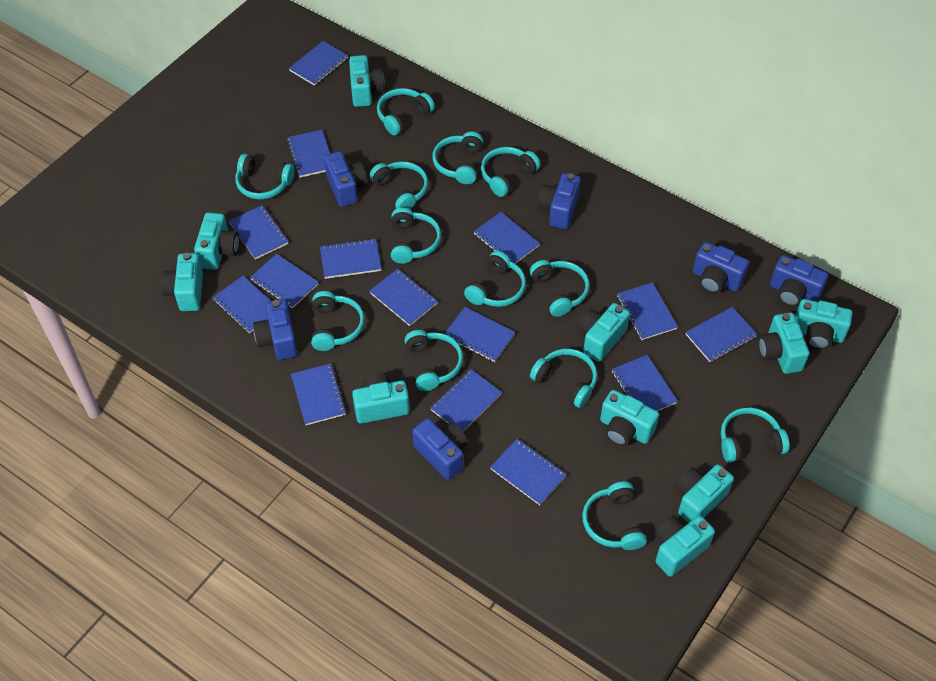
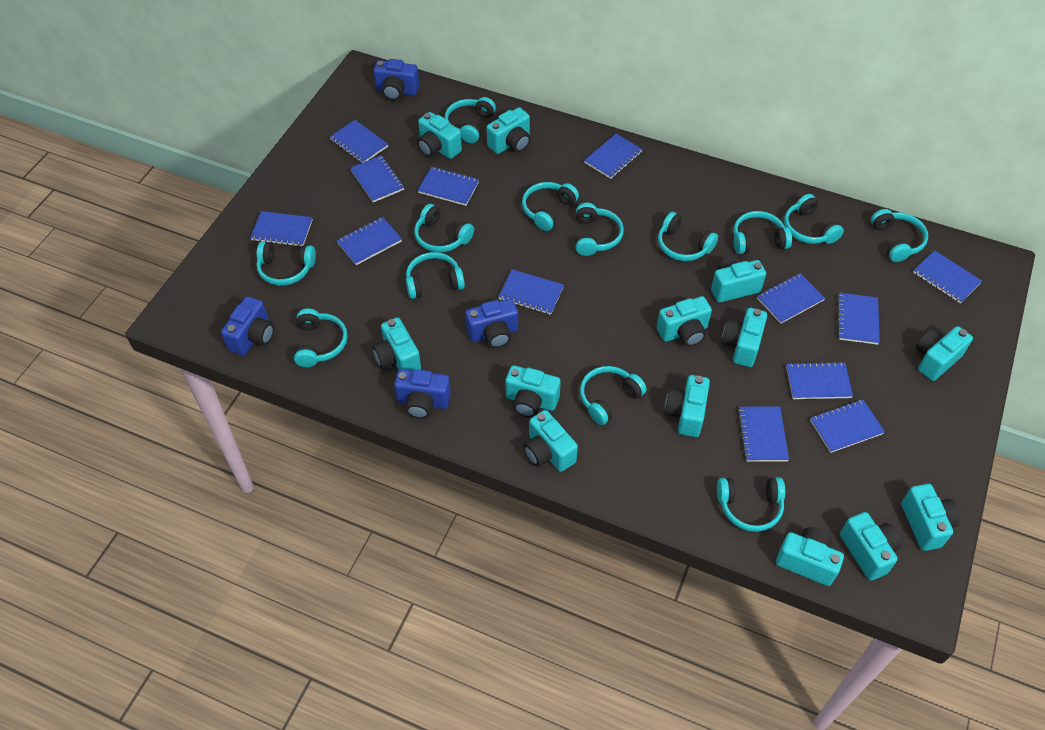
blue camera: 6 -> 4
blue notebook: 15 -> 13
turquoise camera: 10 -> 13

